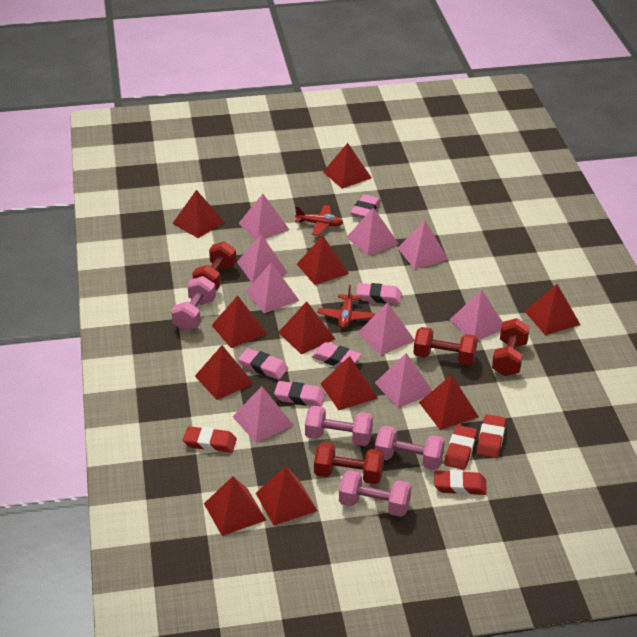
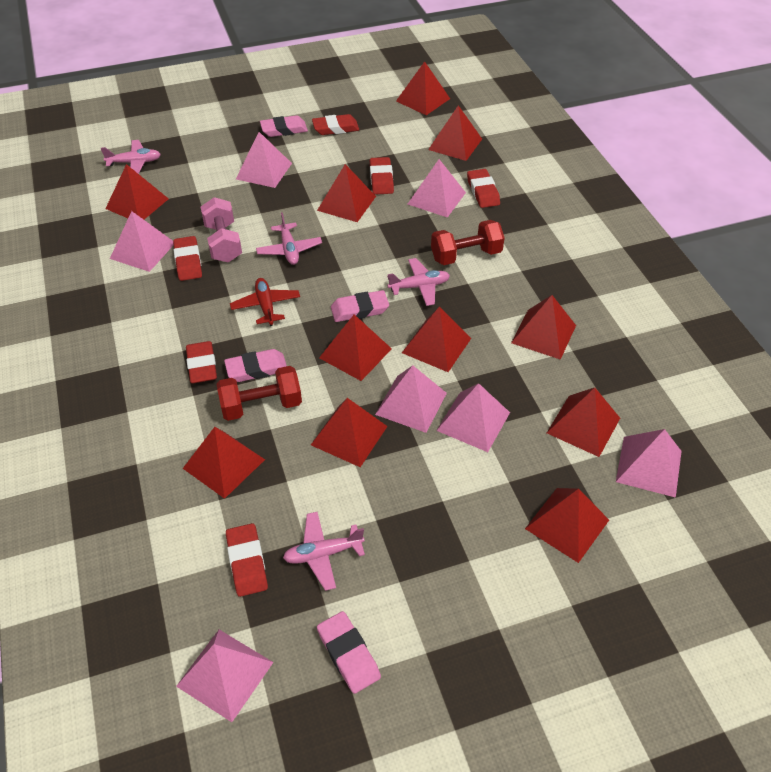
pink dumbbell: 4 -> 1
pink eraser: 5 -> 4
pink plane: 0 -> 4
pink pyramid: 9 -> 7
red dumbbell: 4 -> 2
red eraser: 4 -> 6
red plane: 2 -> 1

